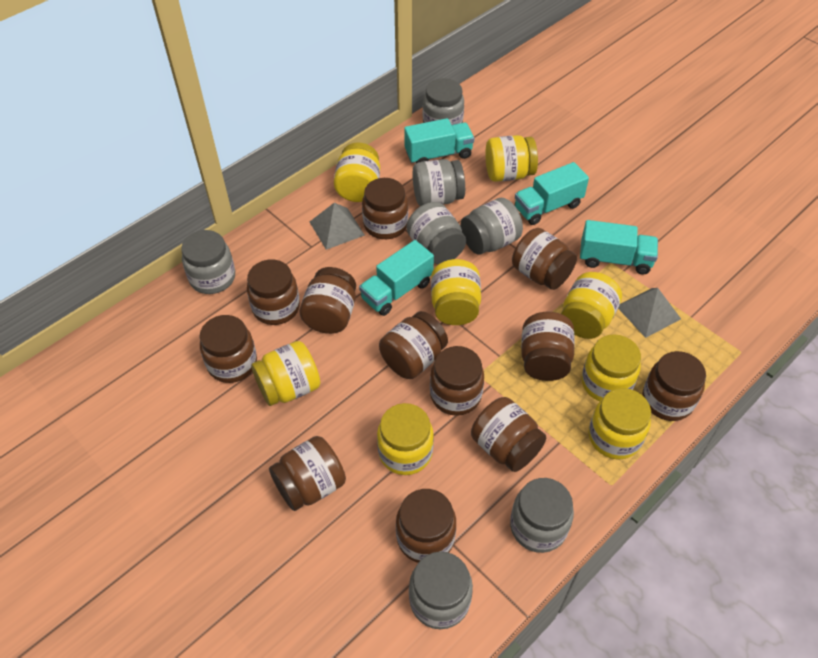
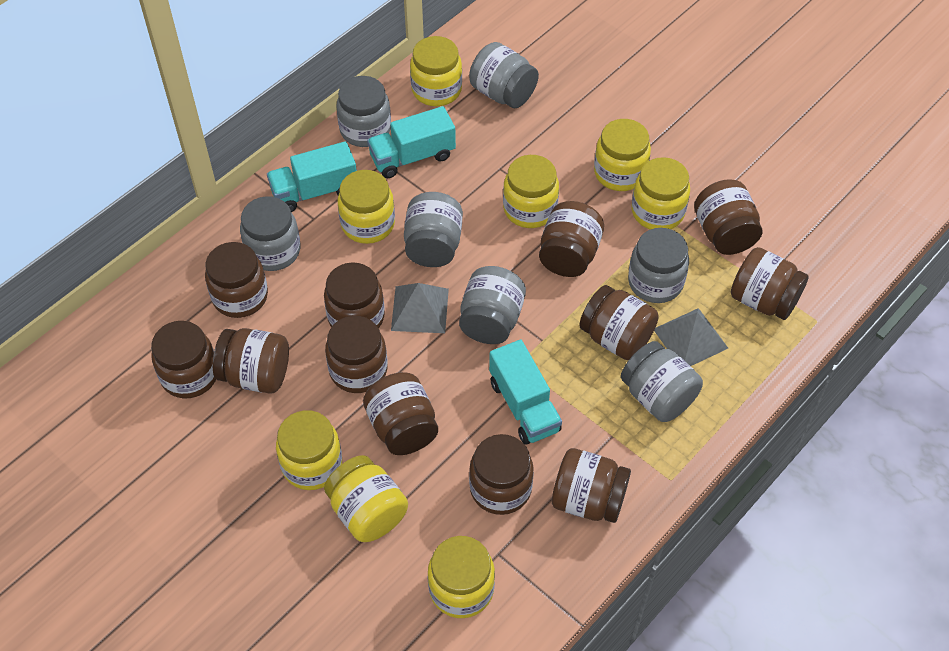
turquoise truck: 4 -> 3

